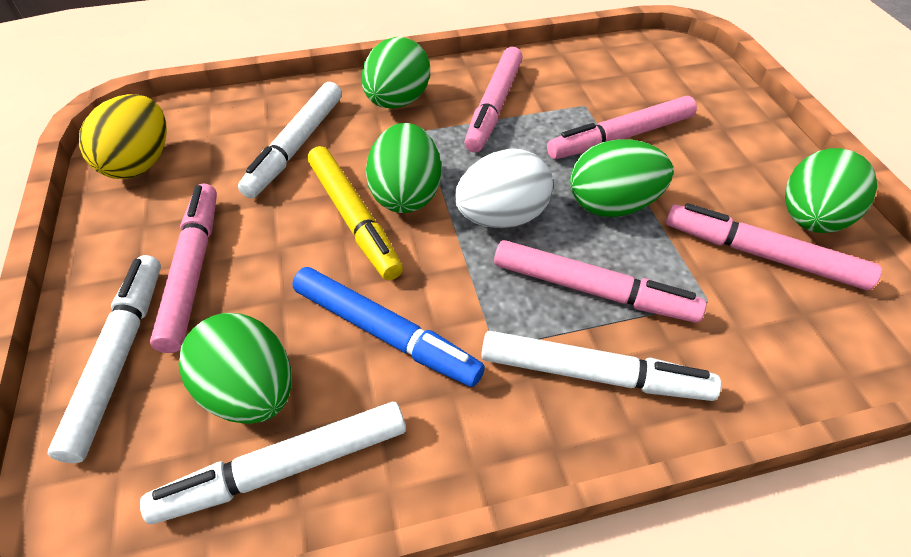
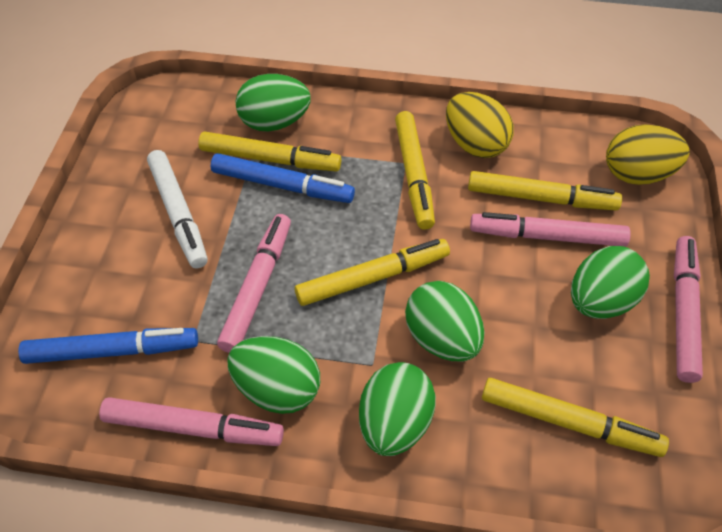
blue marker: 1 -> 2
pink marker: 5 -> 4
white egg: 1 -> 0
white marker: 4 -> 1
yellow egg: 1 -> 2
yellow marker: 1 -> 5

